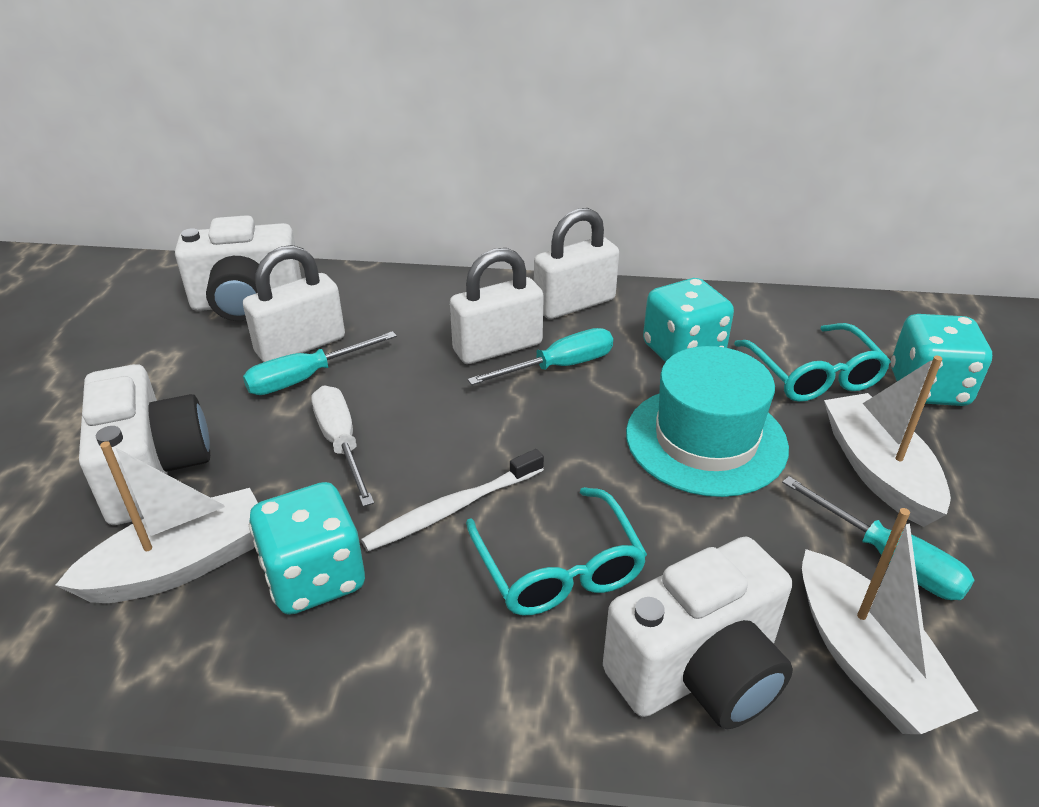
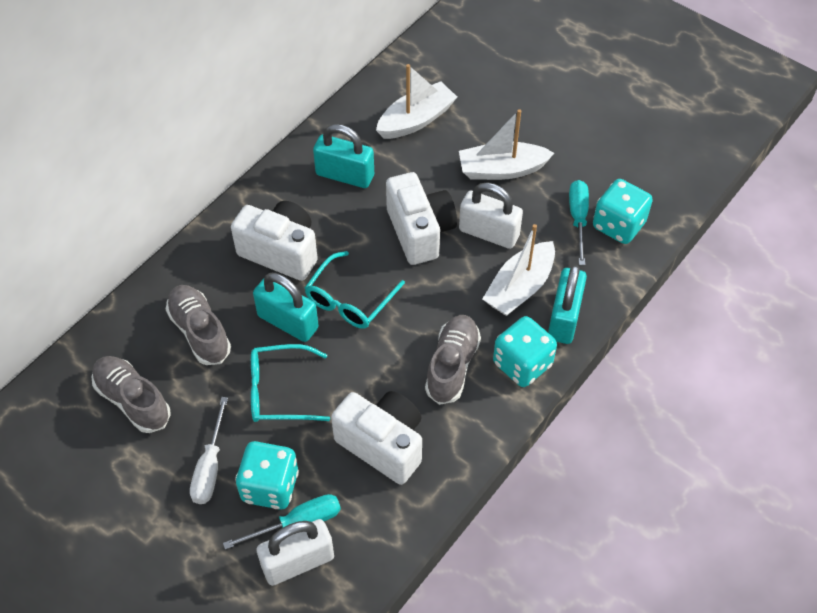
grey shoe: 0 -> 3
turquoise hat: 1 -> 0
turquoise padlock: 0 -> 3
turquoise screwdriver: 3 -> 2
white padlock: 3 -> 2
white toothbrush: 1 -> 0

